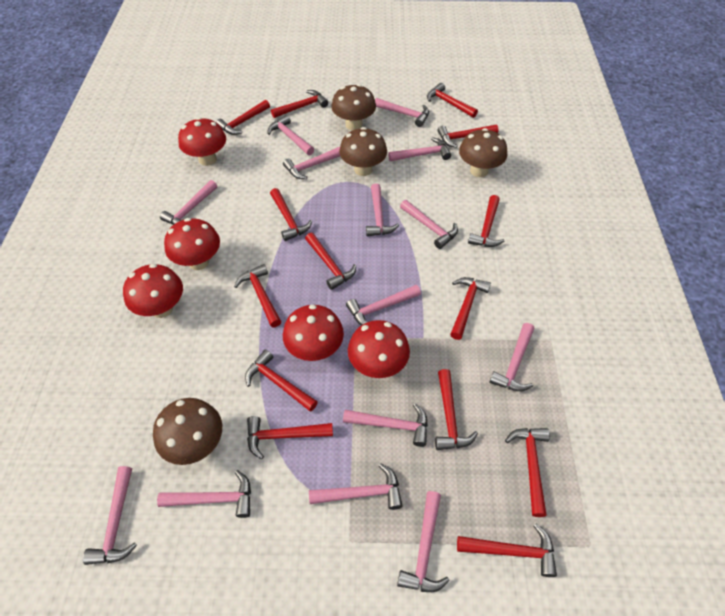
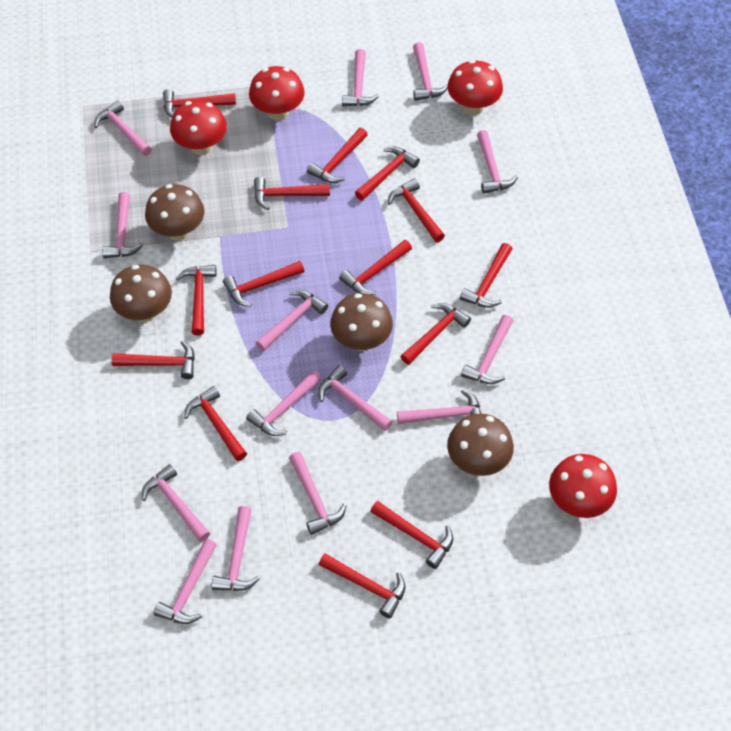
red mushroom: 5 -> 4

